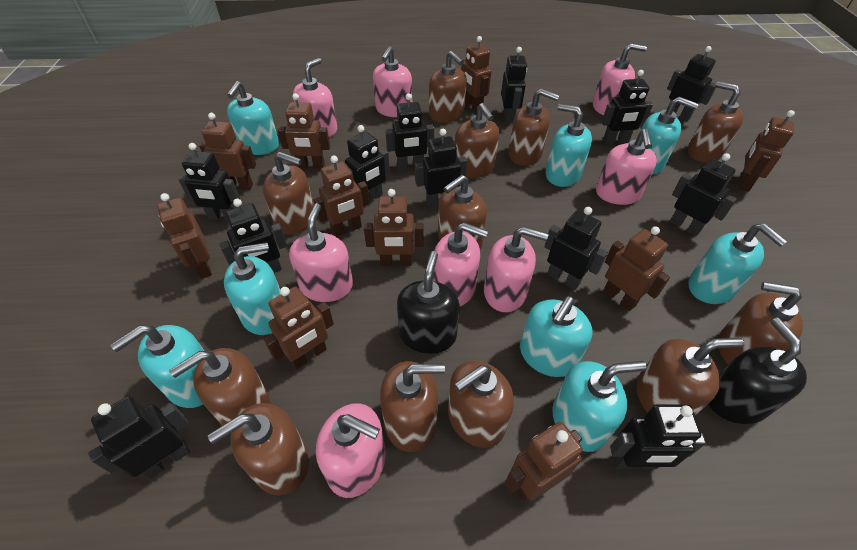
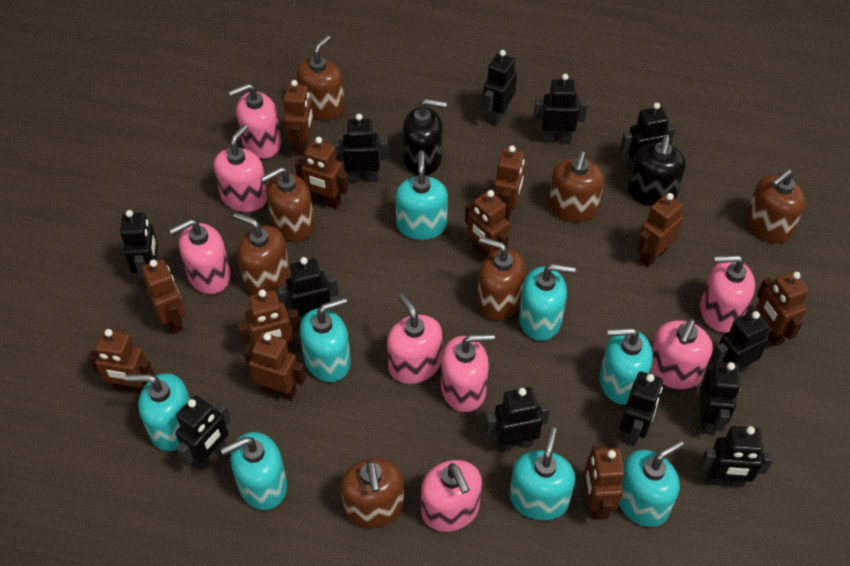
brown robot: 10 -> 11
brown soap dispenser: 12 -> 7

